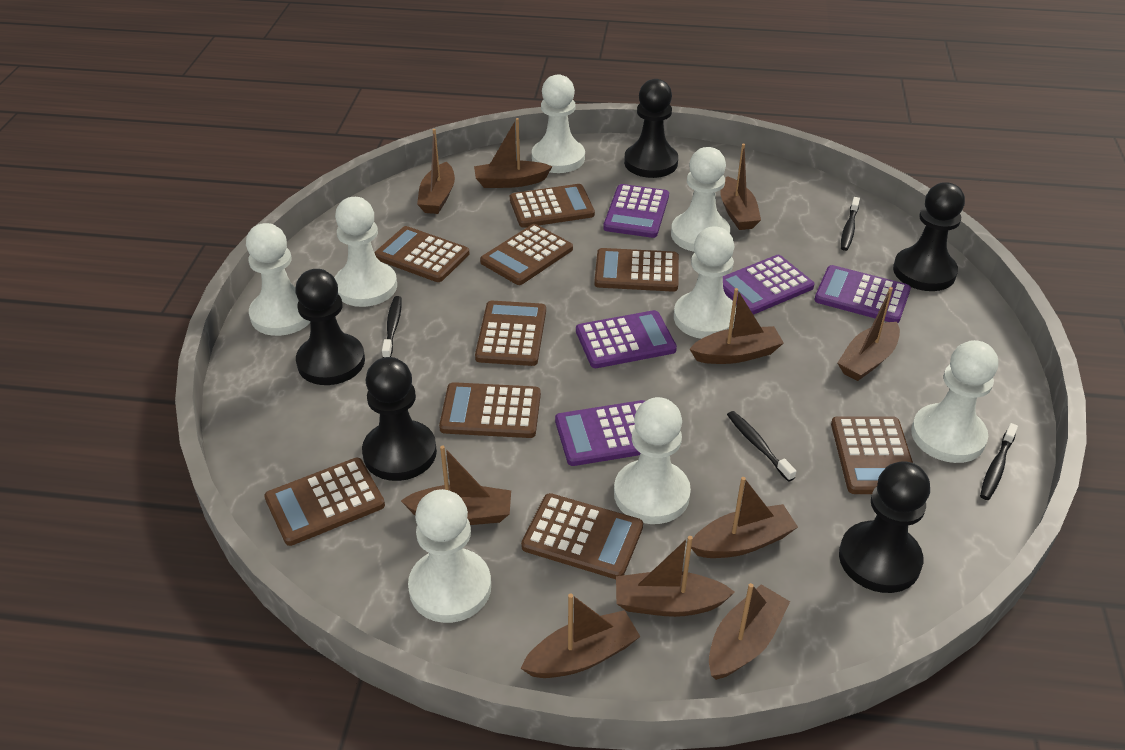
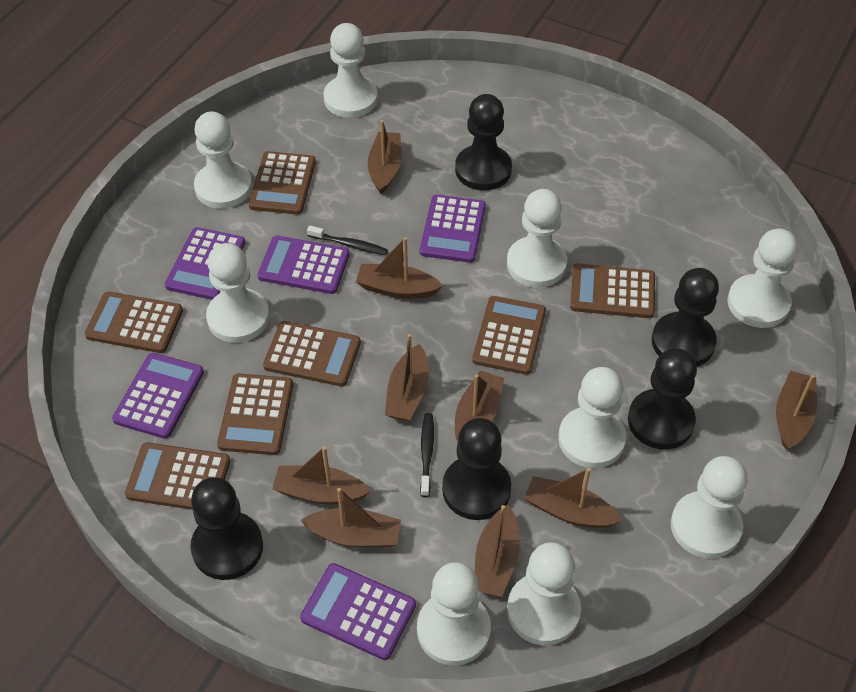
black toothbrush: 4 -> 2
brown boat: 10 -> 9
brown calculator: 9 -> 7
white pawn: 8 -> 9

